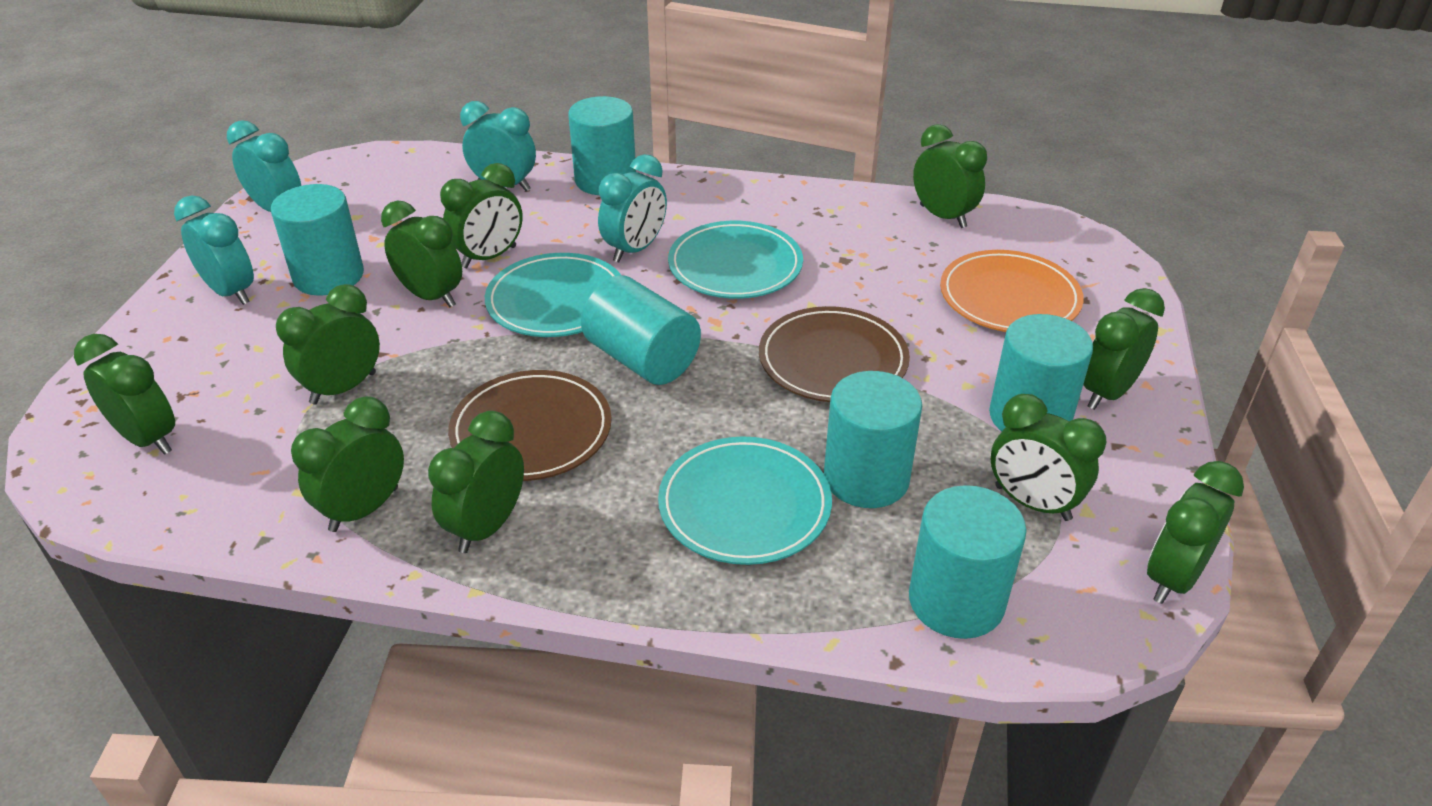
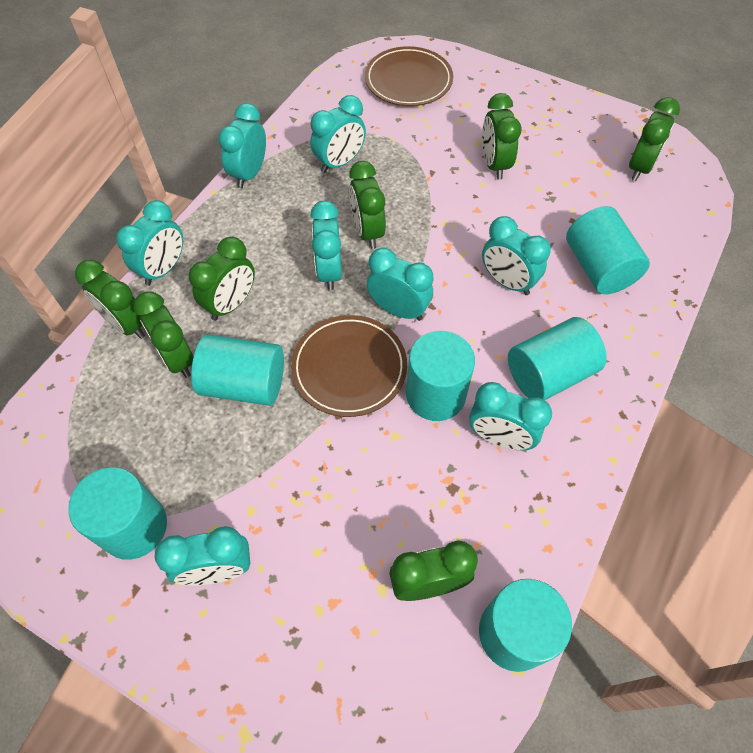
green clock: 10 -> 7
orange plate: 1 -> 0
turquoise clock: 4 -> 8
turquoise plate: 3 -> 0

